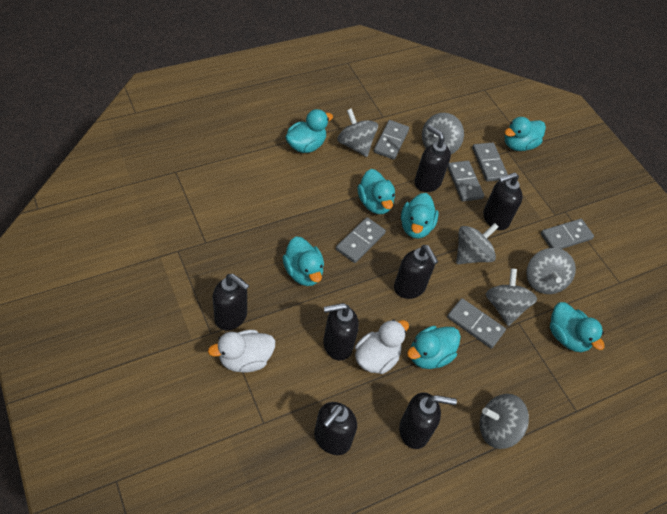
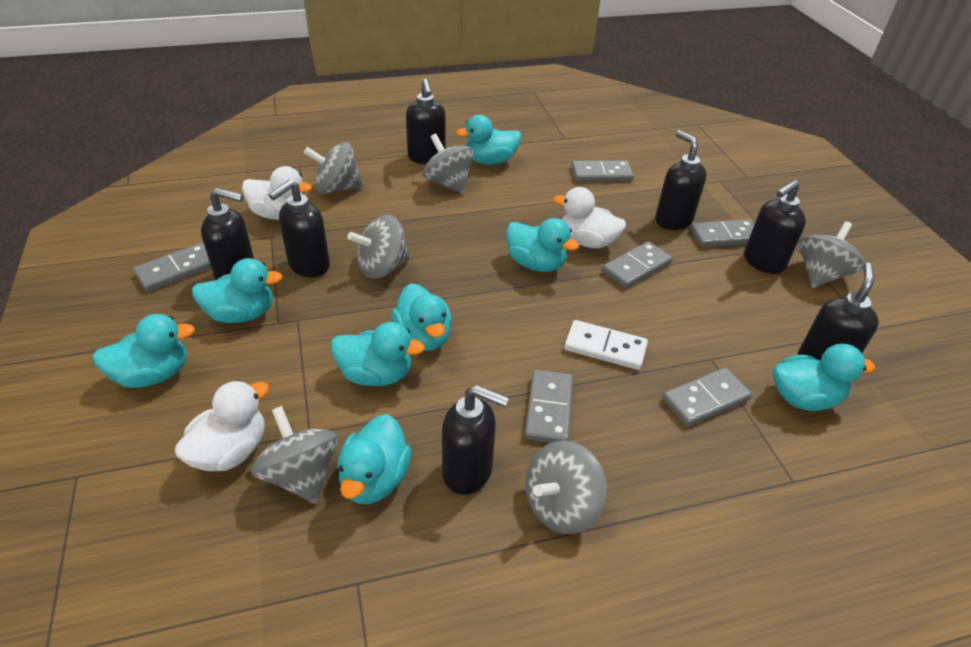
turquoise duck: 7 -> 8
white domino: 0 -> 1
white duck: 2 -> 3

